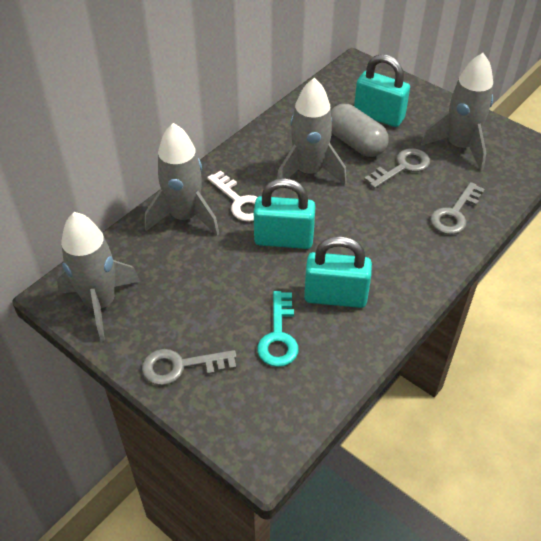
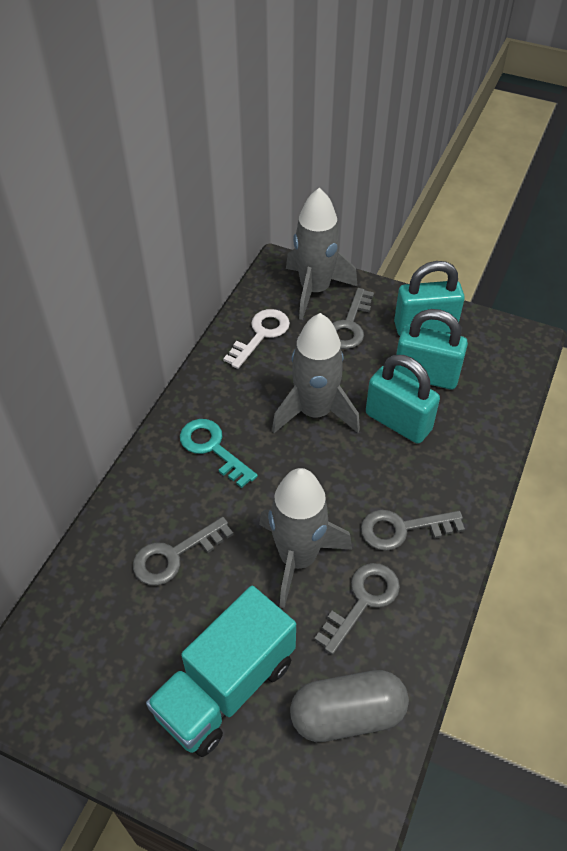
grey key: 3 -> 4
grey rocket: 4 -> 3
turquoise truck: 0 -> 1

